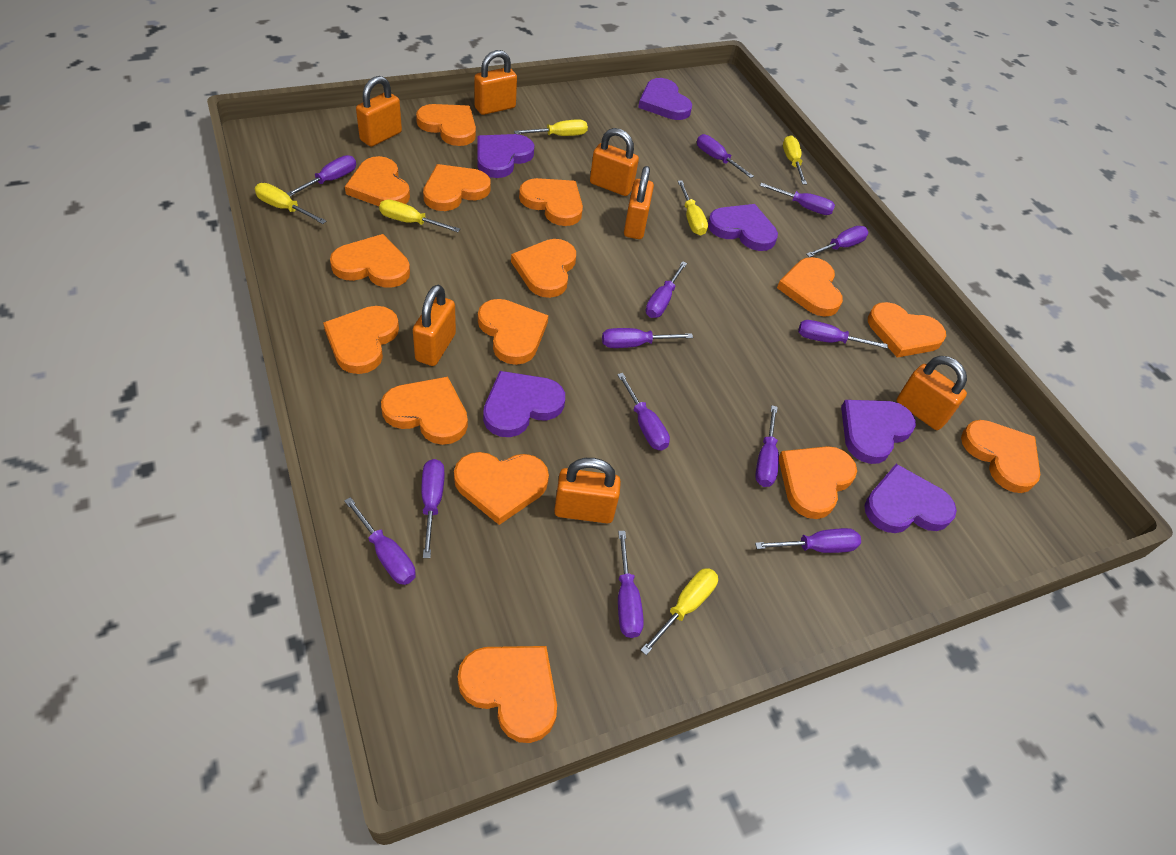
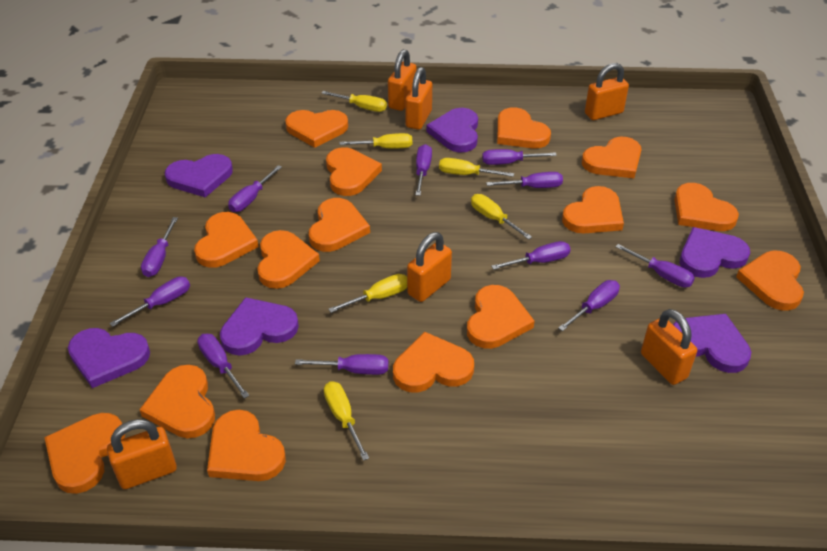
orange padlock: 7 -> 6
purple screwdriver: 13 -> 11

